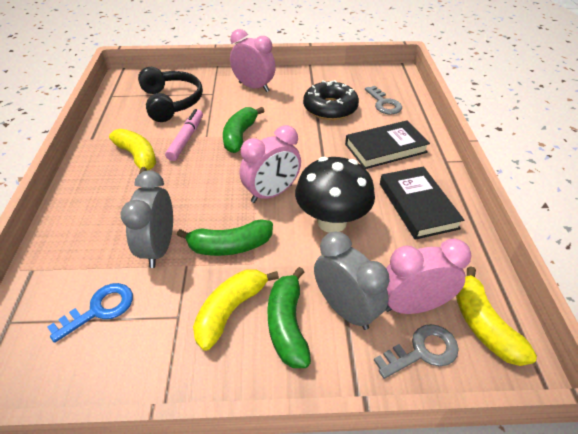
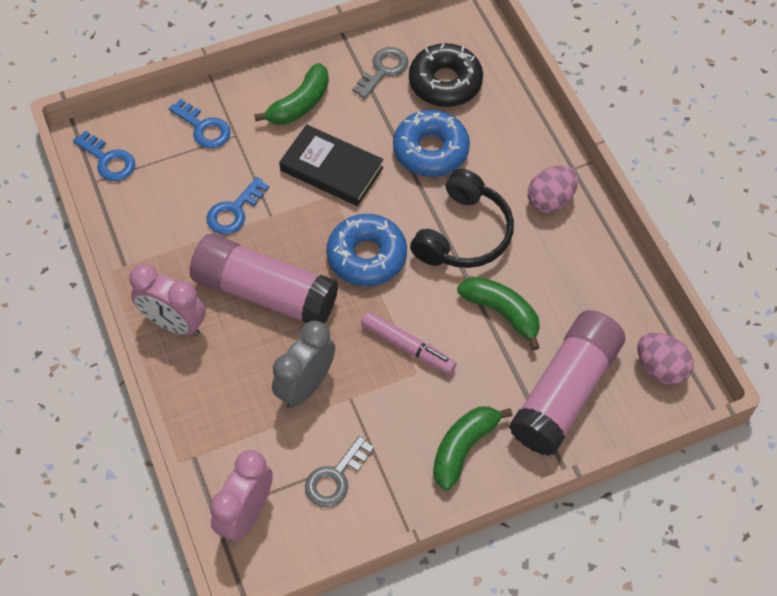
black book: 2 -> 1
black mushroom: 1 -> 0
blue donut: 0 -> 2
blue key: 1 -> 3
grey clock: 2 -> 1
pink clock: 3 -> 2
pink egg: 0 -> 2
pink glue stick: 0 -> 2
yellow banana: 3 -> 0

